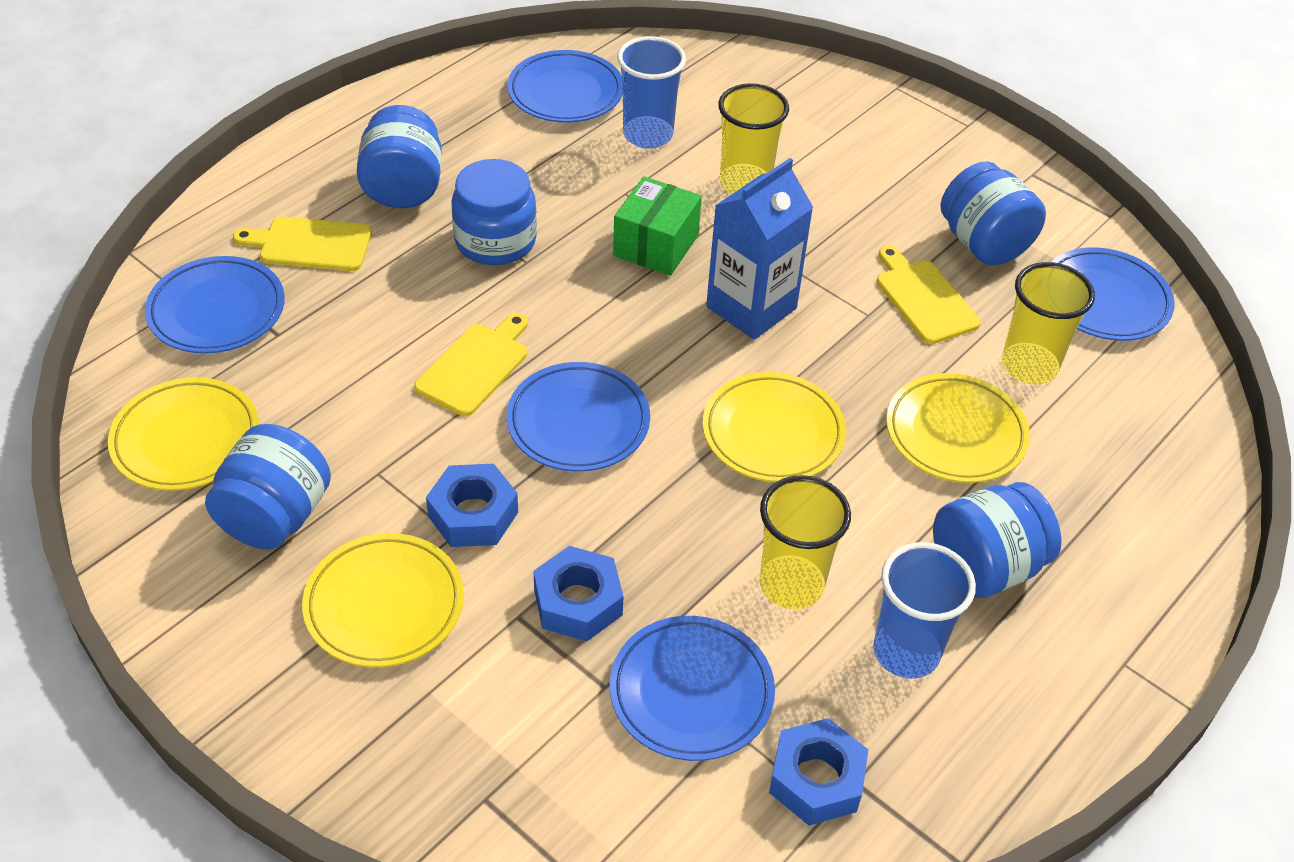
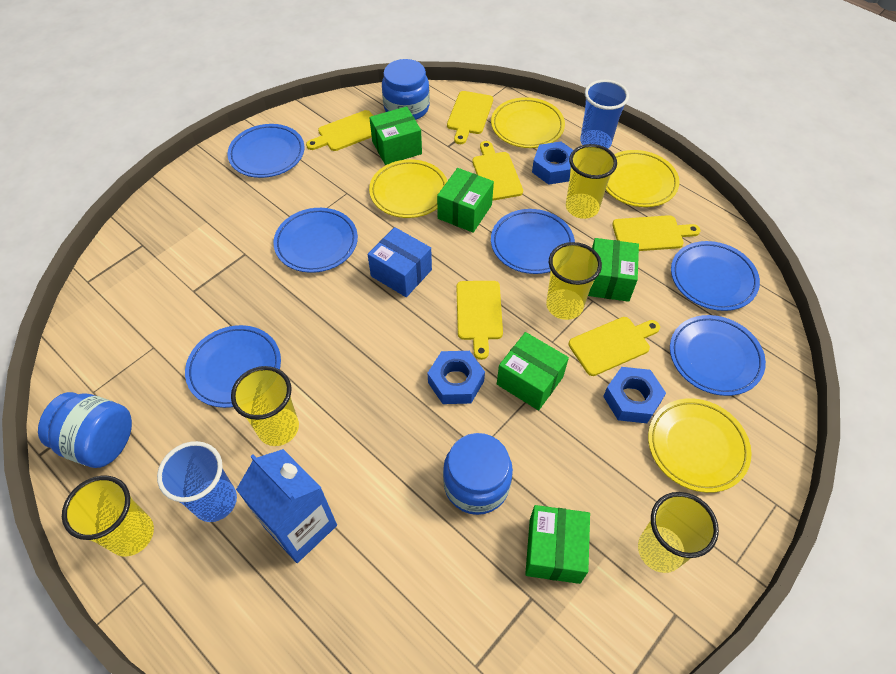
blue box: 0 -> 1
blue jar: 5 -> 3
blue plate: 5 -> 6
green box: 1 -> 5
yellow cup: 3 -> 5
yellow cutting board: 3 -> 6

